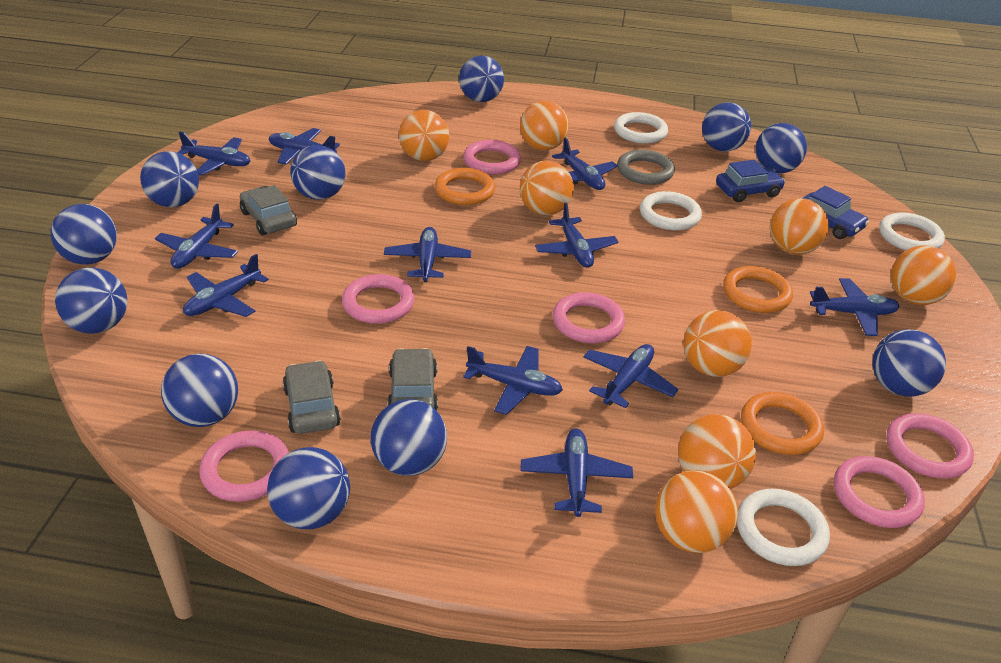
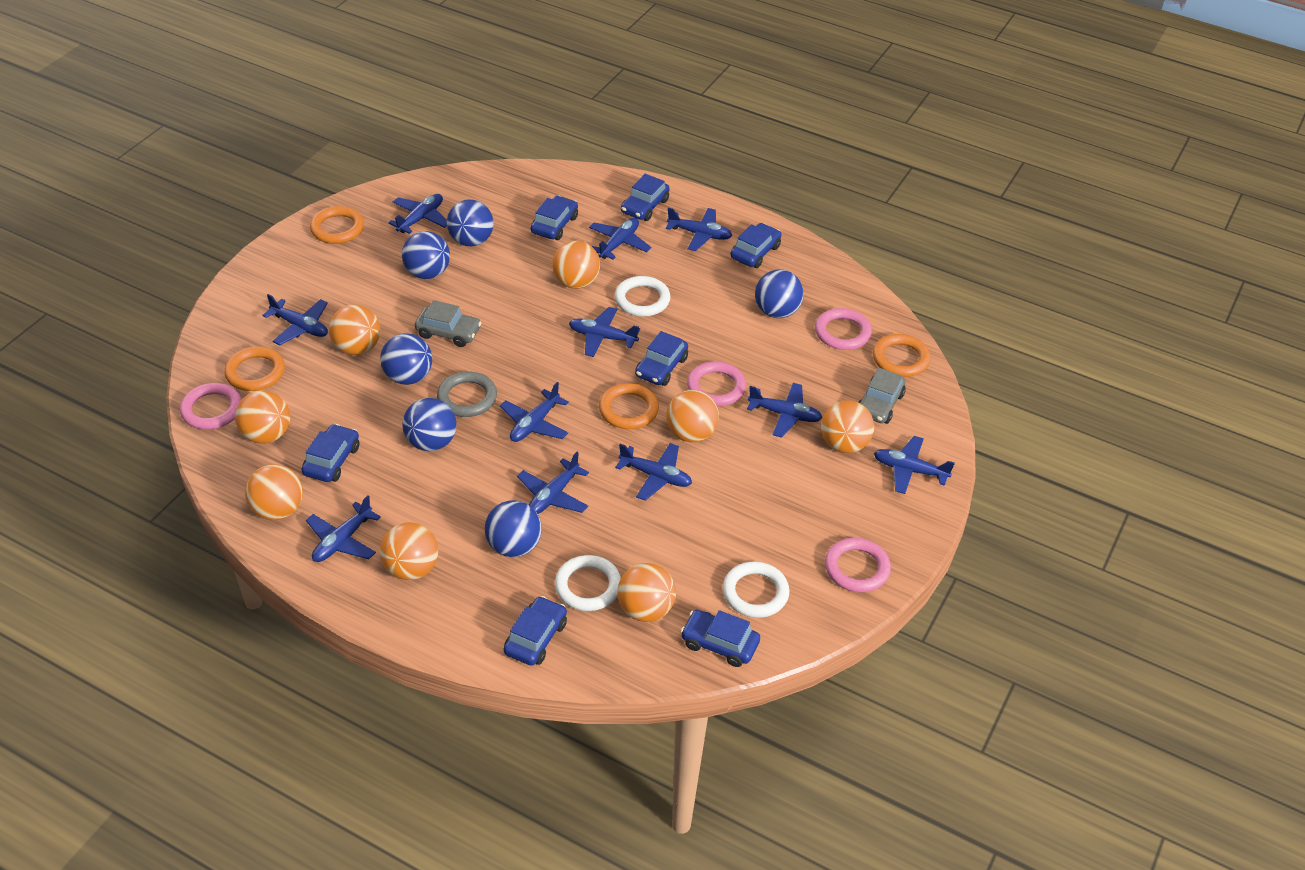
blue ball: 11 -> 6
blue car: 2 -> 7
grey car: 3 -> 2
orange ring: 3 -> 4
pink ring: 6 -> 4
white ring: 4 -> 3

